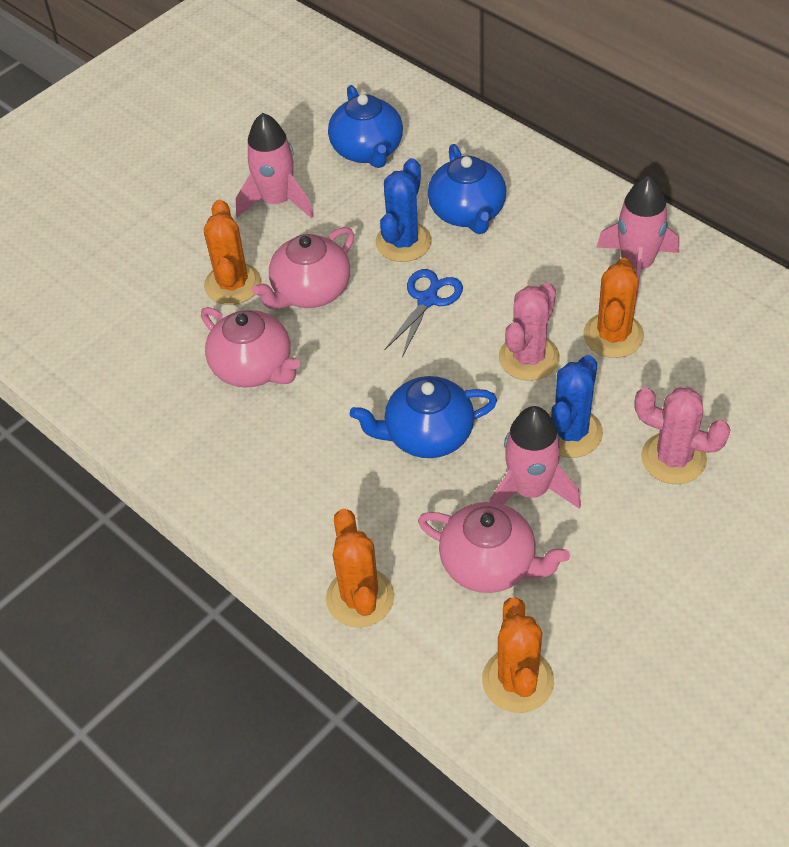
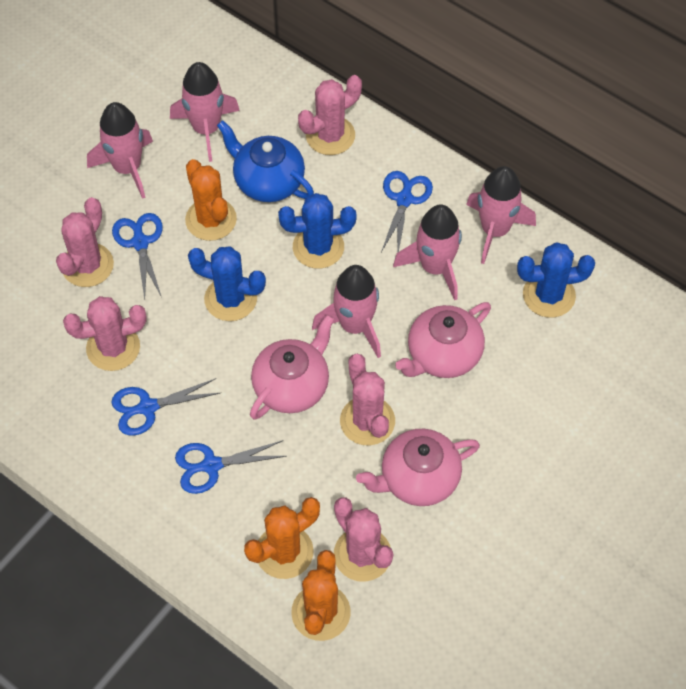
blue cactus: 2 -> 3
blue scissors: 1 -> 4
blue teapot: 3 -> 1
orange cactus: 4 -> 3
pink cactus: 2 -> 5
pink rocket: 3 -> 5

